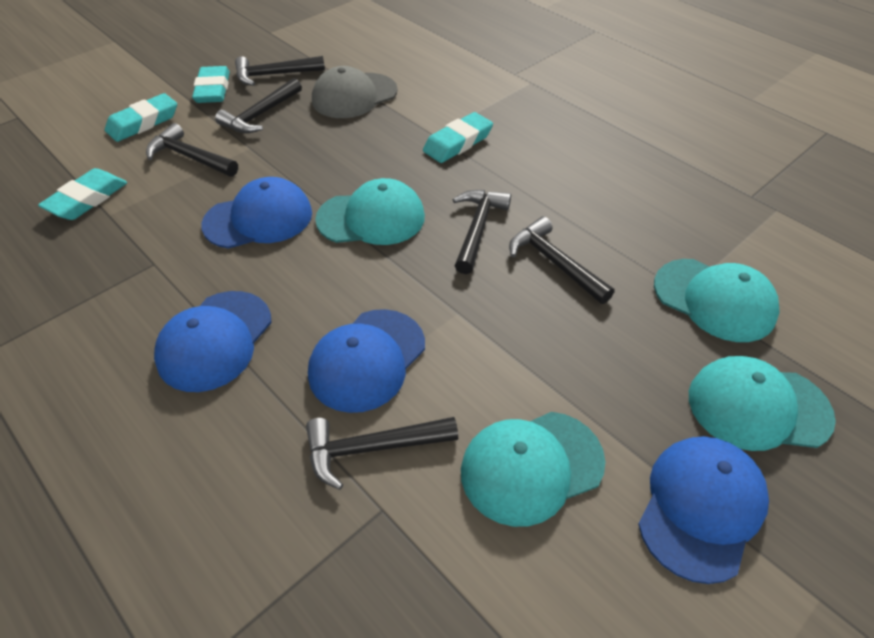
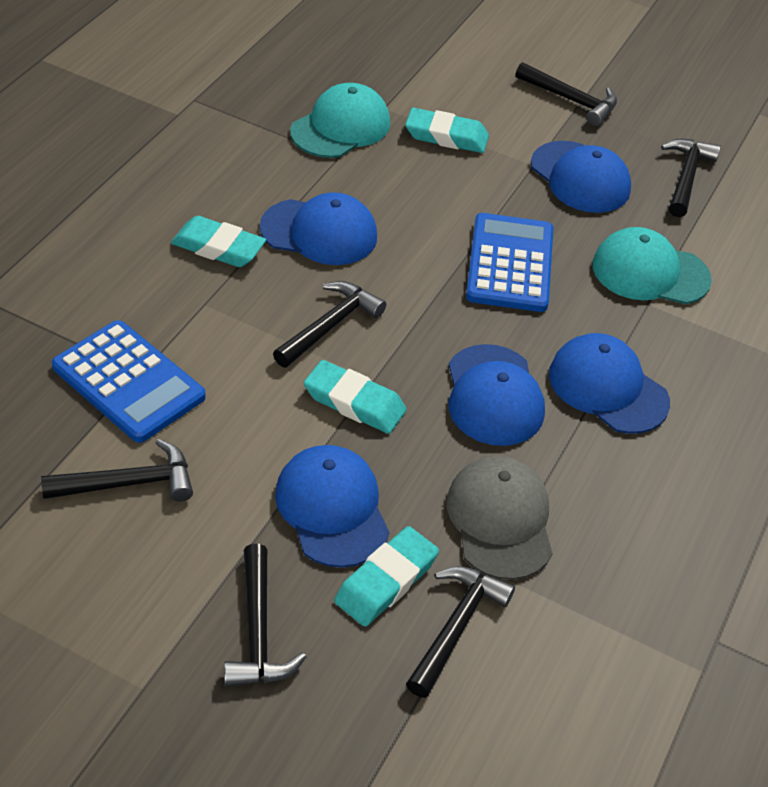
blue calculator: 0 -> 2
blue cap: 4 -> 5
turquoise cap: 4 -> 2

